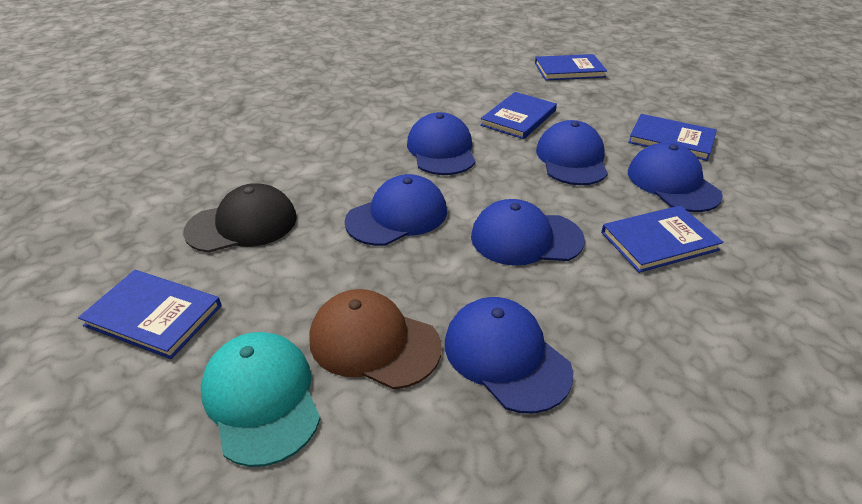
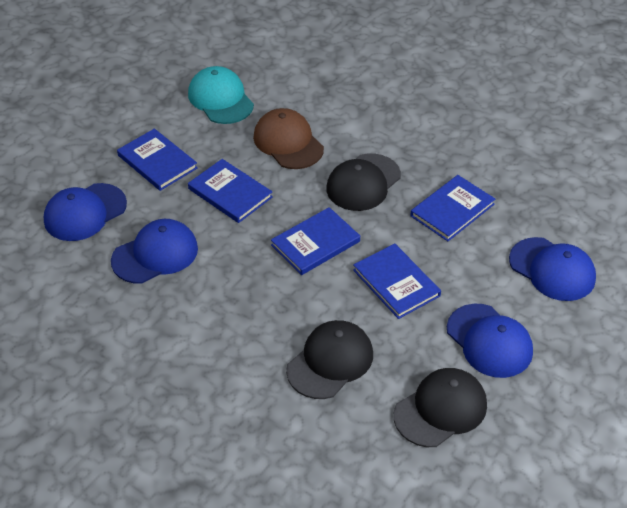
black cap: 1 -> 3
blue cap: 6 -> 4

